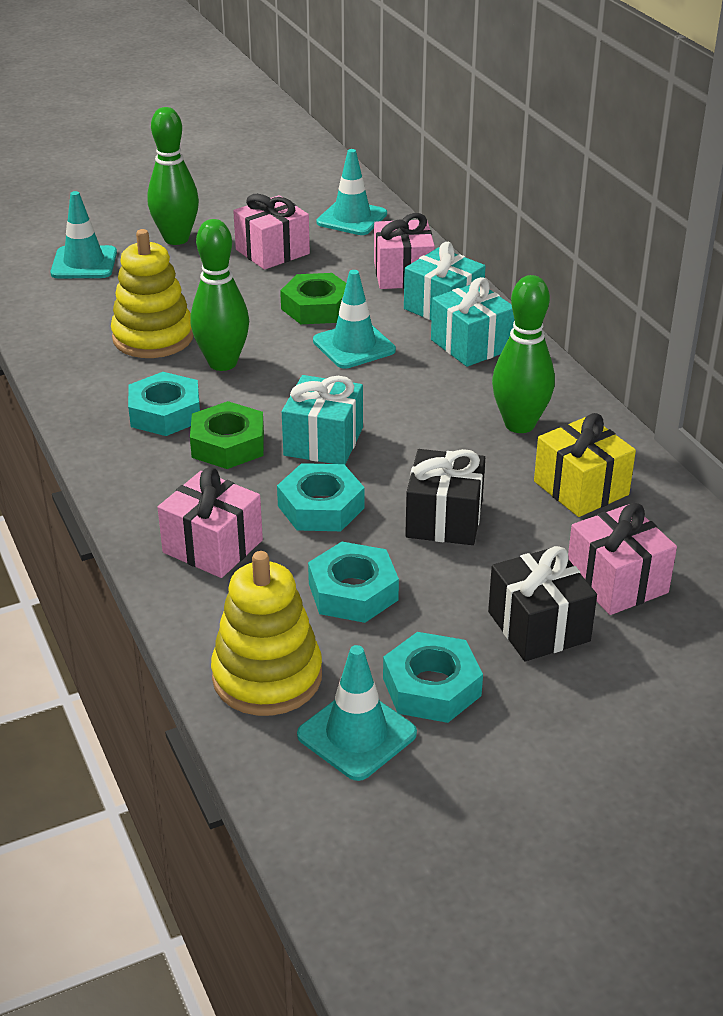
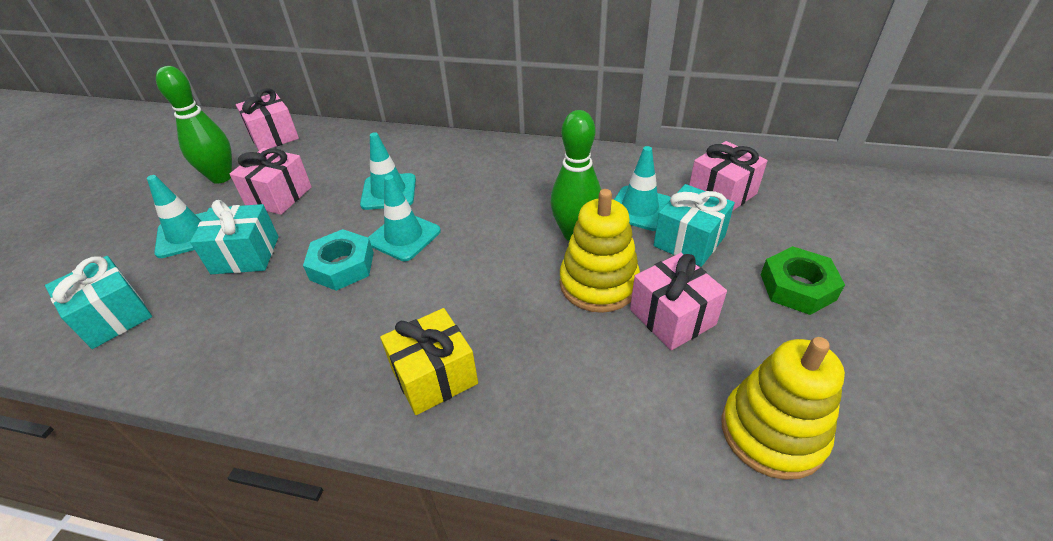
black gift: 2 -> 0
green bowling pin: 3 -> 2
green nut: 2 -> 1
turquoise nut: 4 -> 1

